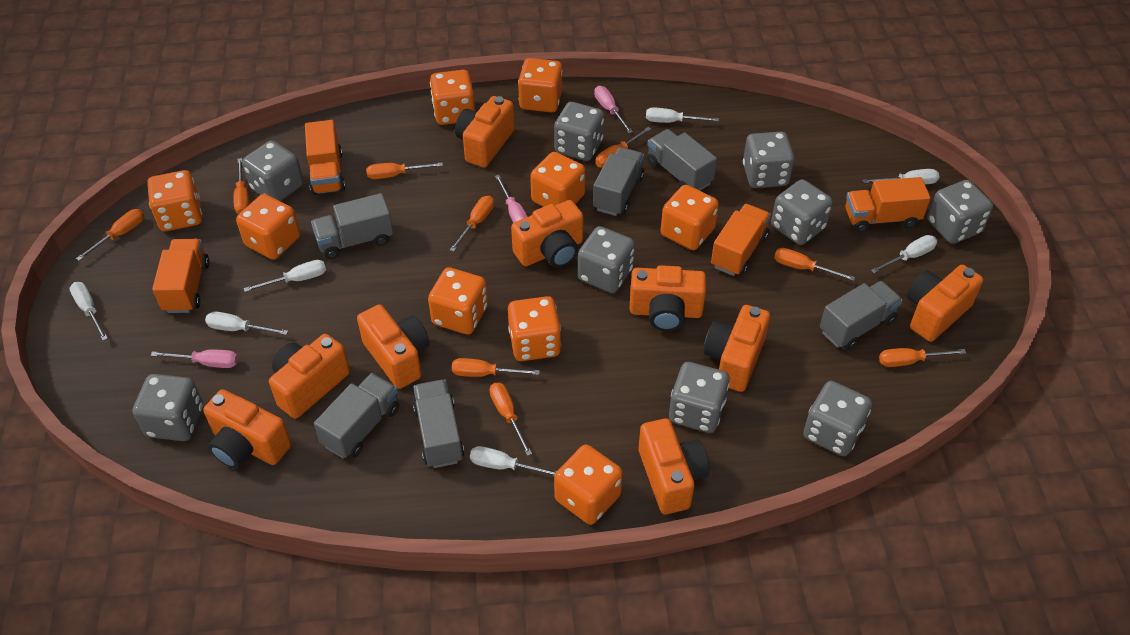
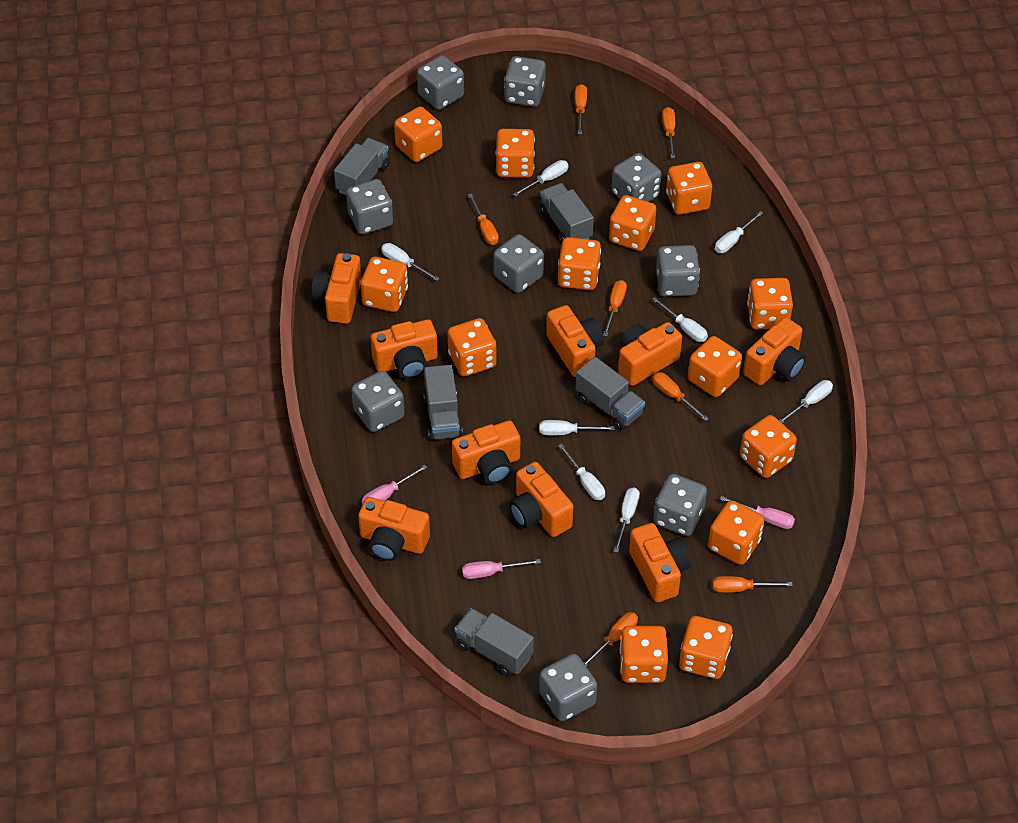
grey truck: 6 -> 5
orange dice: 9 -> 13
orange screwdriver: 9 -> 7
orange truck: 4 -> 0
white screwdriver: 7 -> 8

